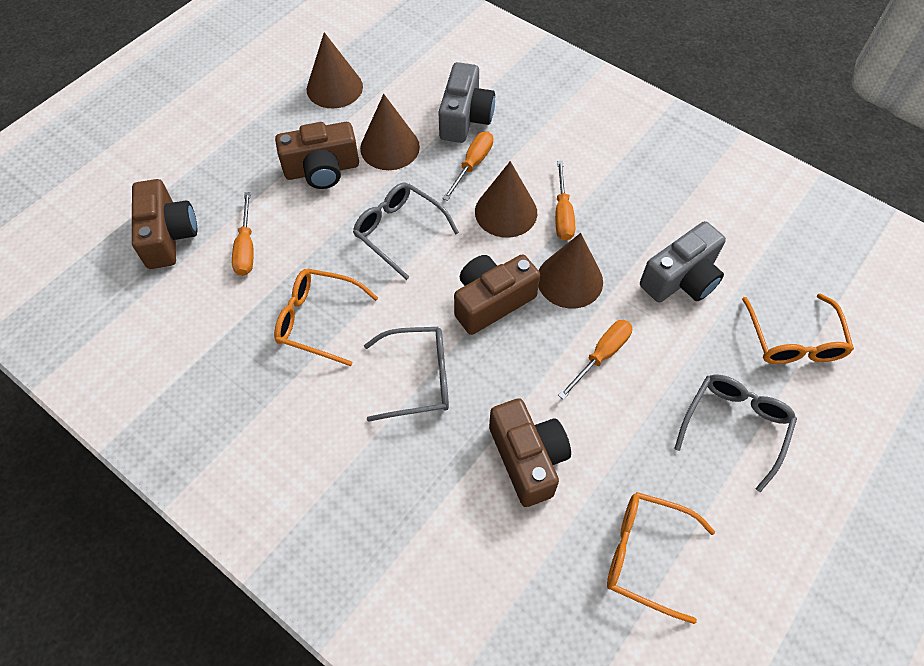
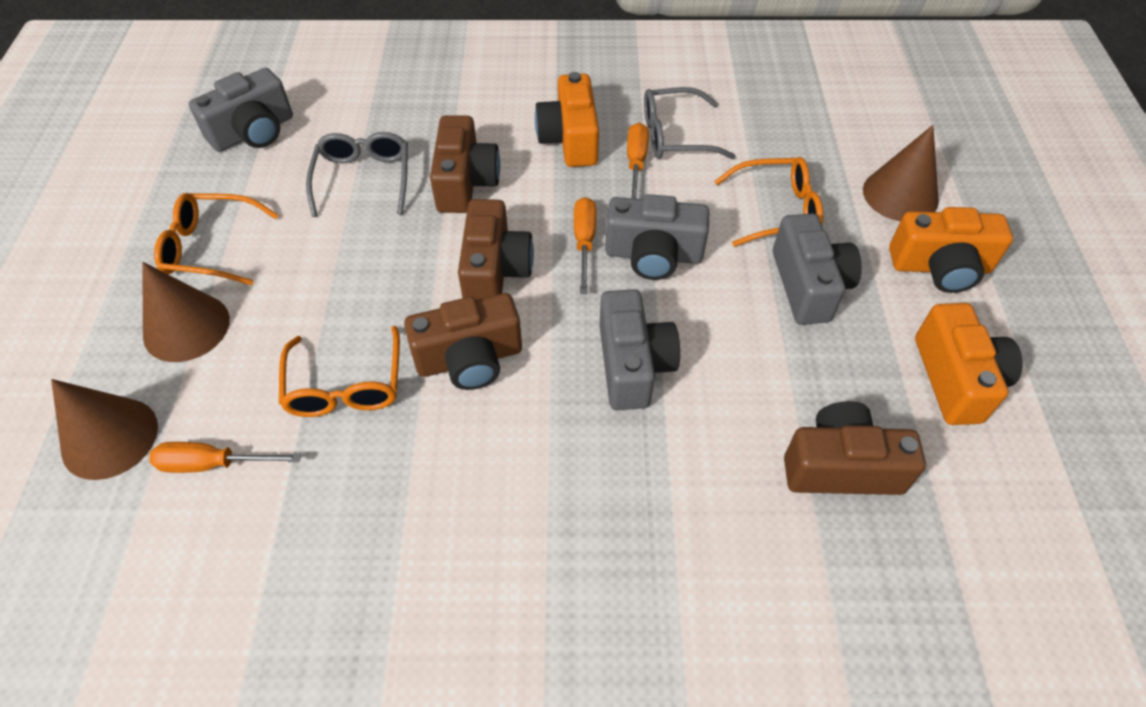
brown cone: 4 -> 3
grey camera: 2 -> 4
grey glasses: 3 -> 2
orange camera: 0 -> 3
orange screwdriver: 4 -> 3

